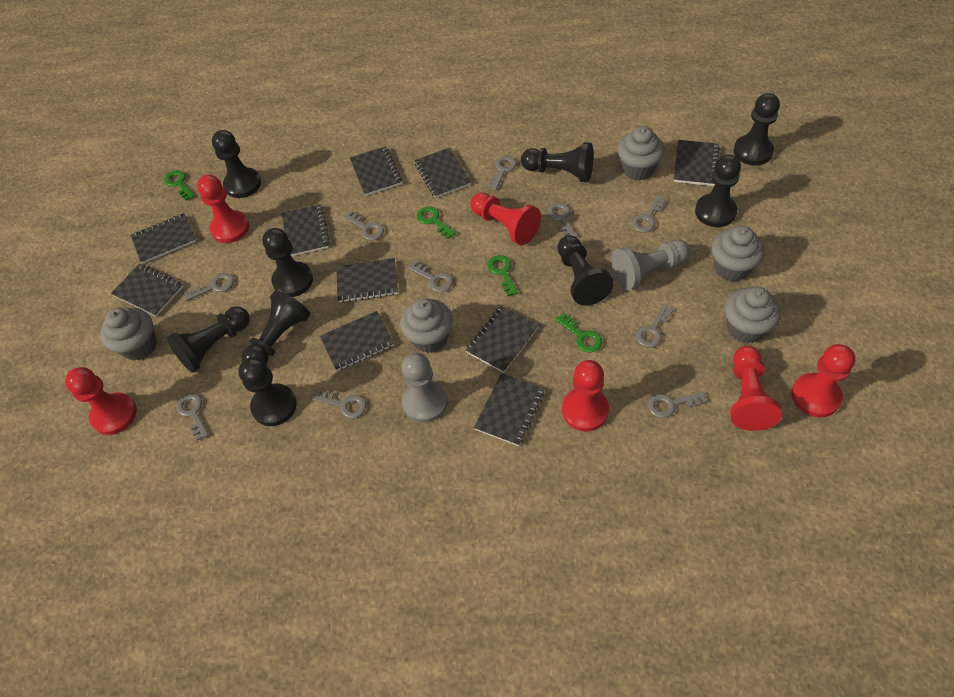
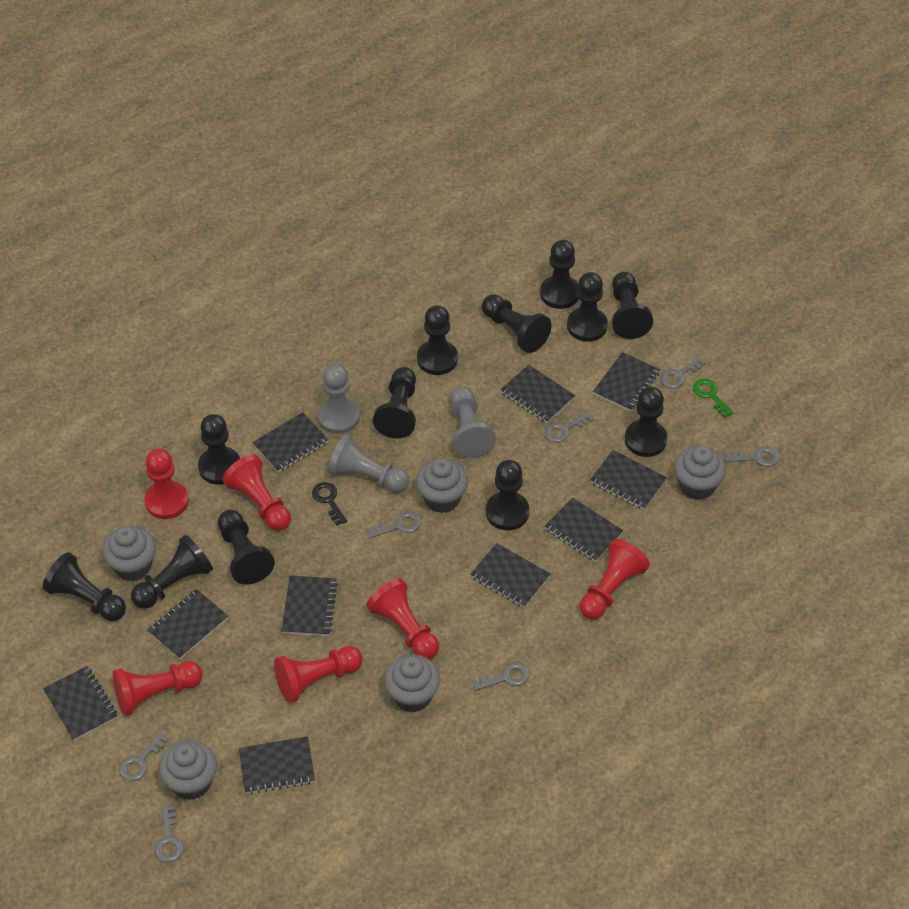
black key: 0 -> 1
black pawn: 9 -> 12
green key: 4 -> 1
grey key: 10 -> 7
grey pawn: 2 -> 3

